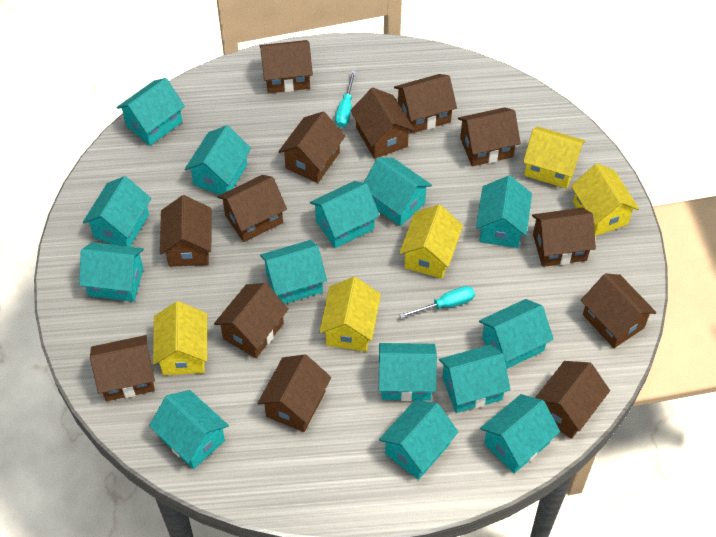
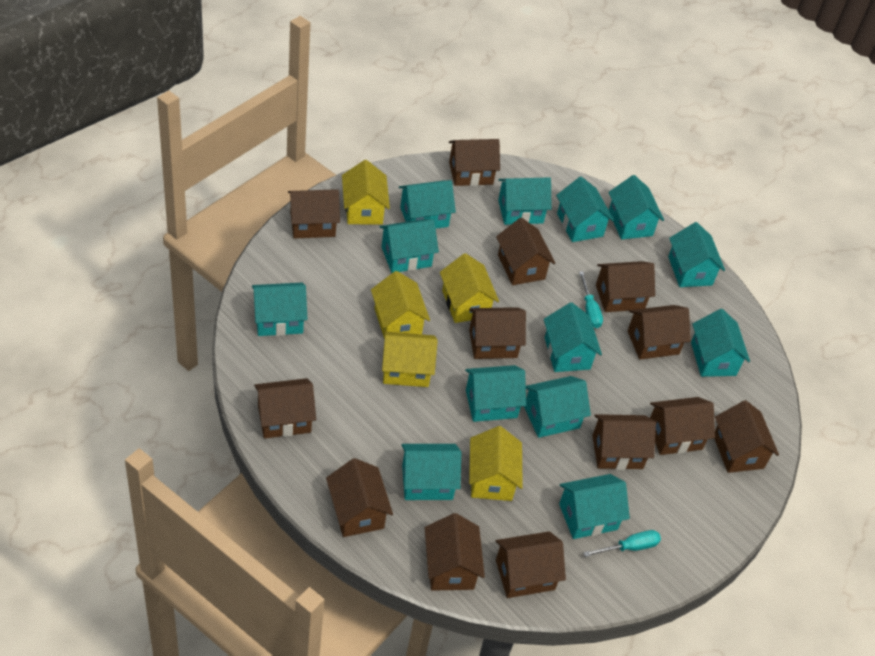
turquoise house: 14 -> 13

